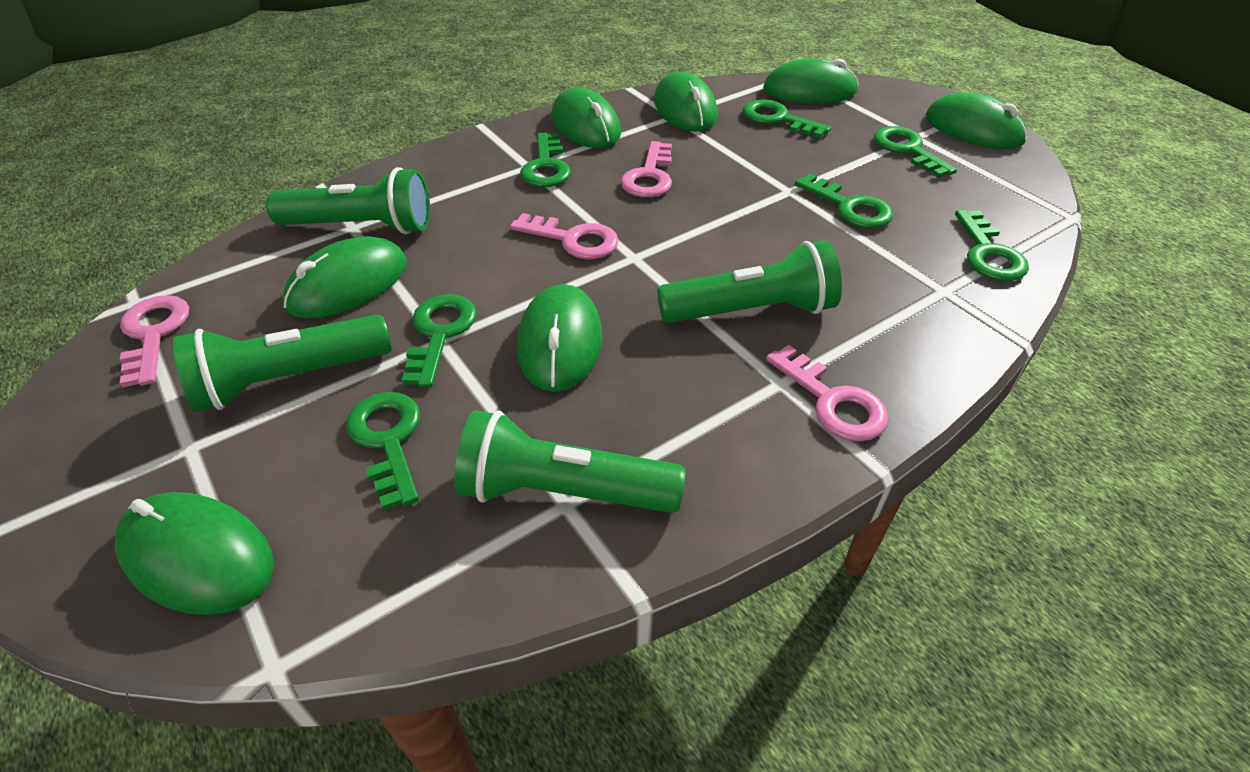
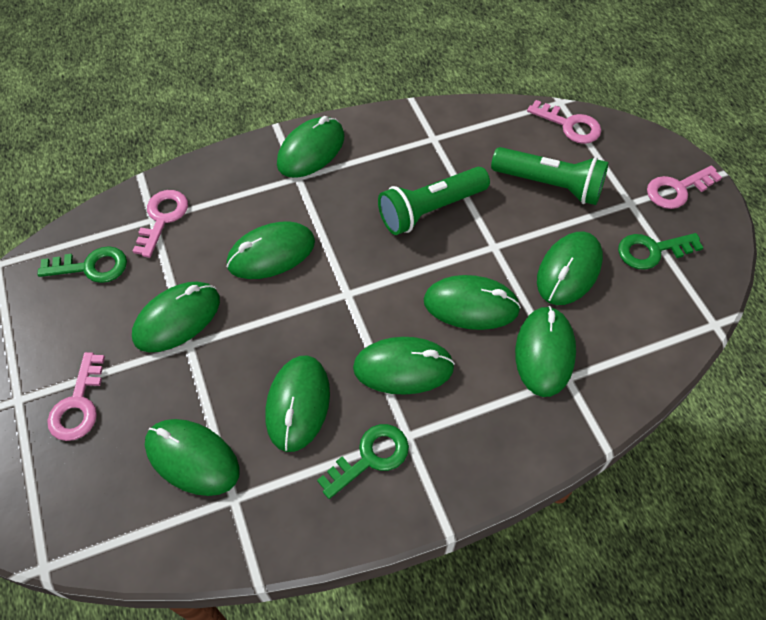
green flashlight: 4 -> 2
green key: 7 -> 3
green mouse: 7 -> 9

